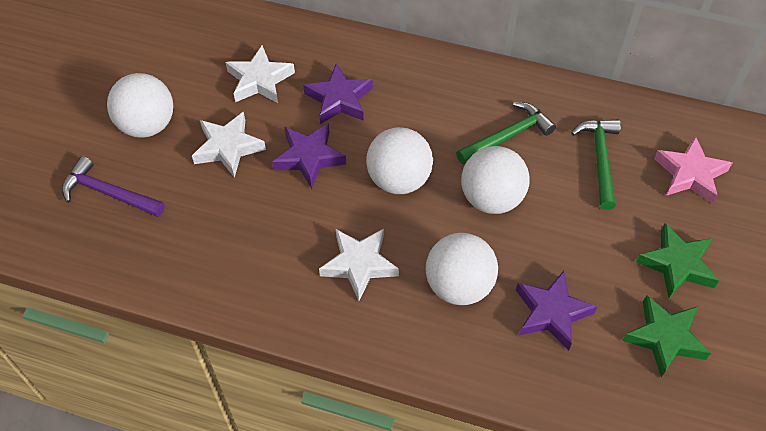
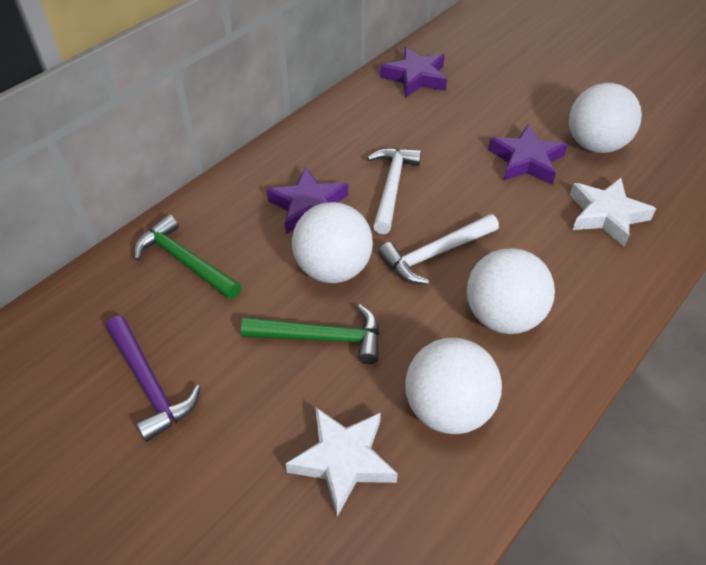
green star: 2 -> 0
pink star: 1 -> 0
white hammer: 0 -> 2
white star: 3 -> 2

